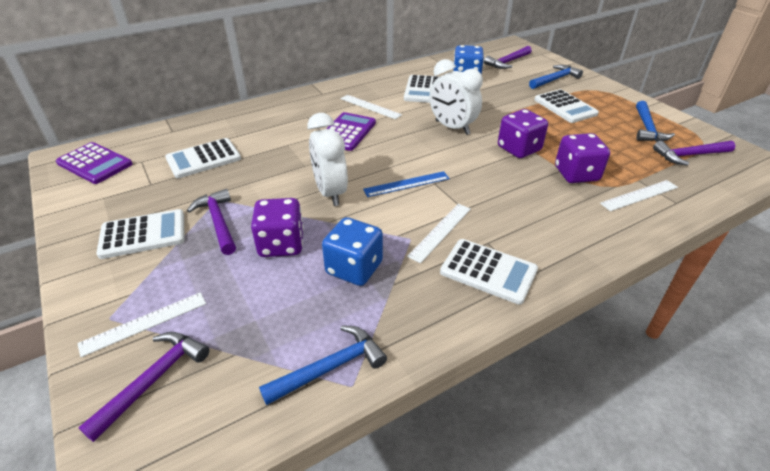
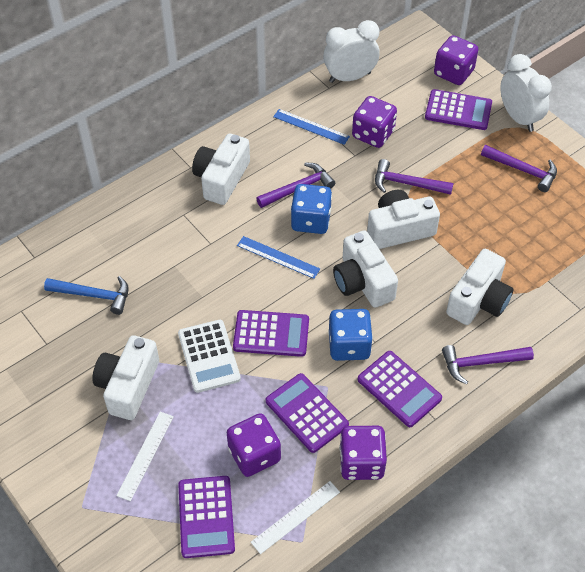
blue hammer: 3 -> 1
blue ruler: 1 -> 2
purple calculator: 2 -> 5
purple dice: 3 -> 4
white calculator: 5 -> 1
white camera: 0 -> 5
white ruler: 4 -> 2

